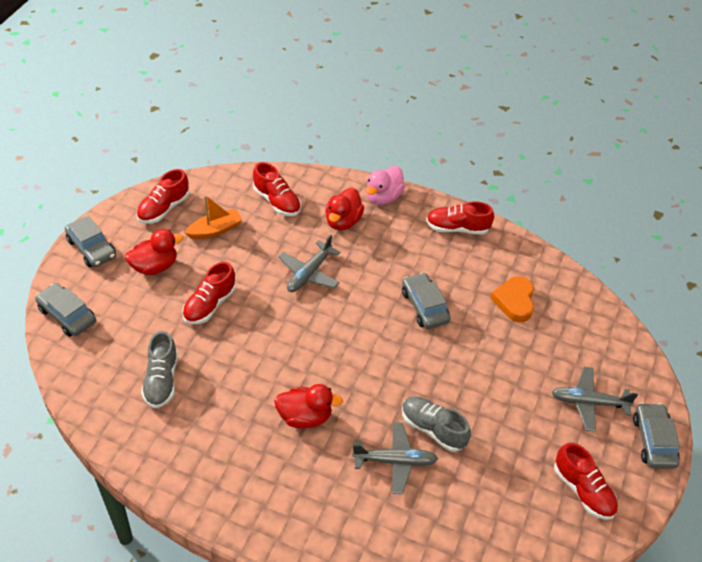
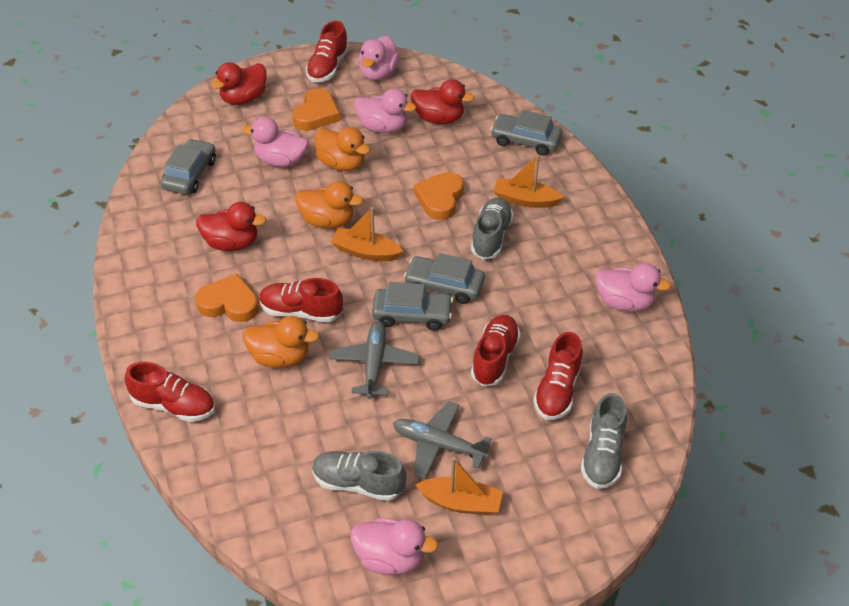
grey plane: 3 -> 2
grey shoe: 2 -> 3
orange boat: 1 -> 3
orange duck: 0 -> 3
orange heart: 1 -> 3
pink duck: 1 -> 5

